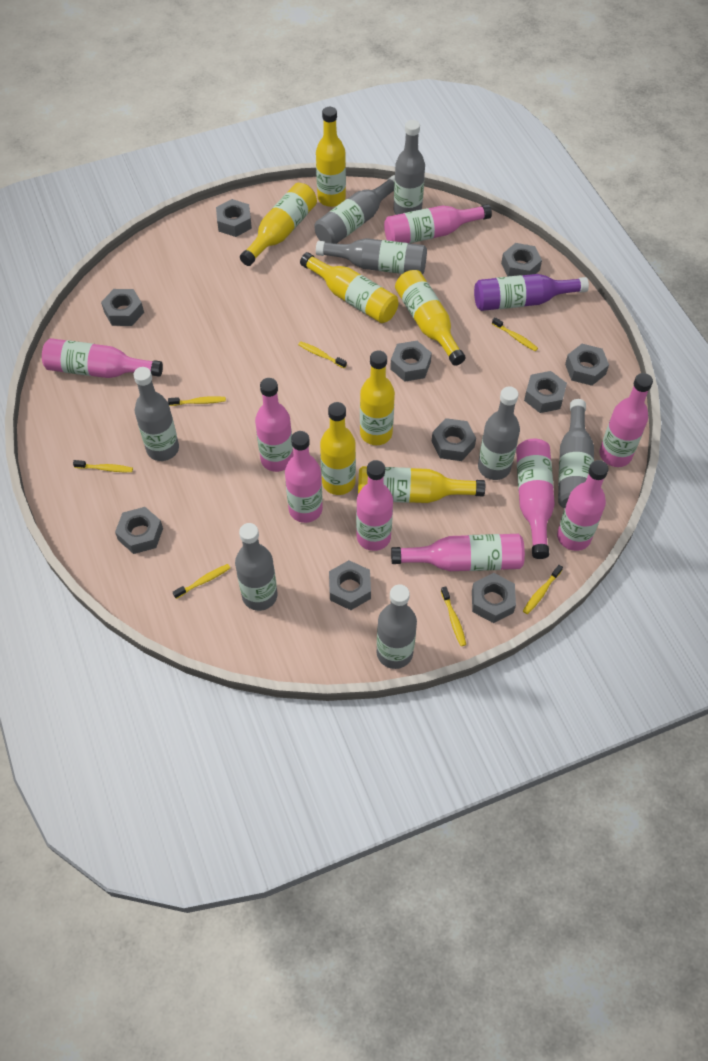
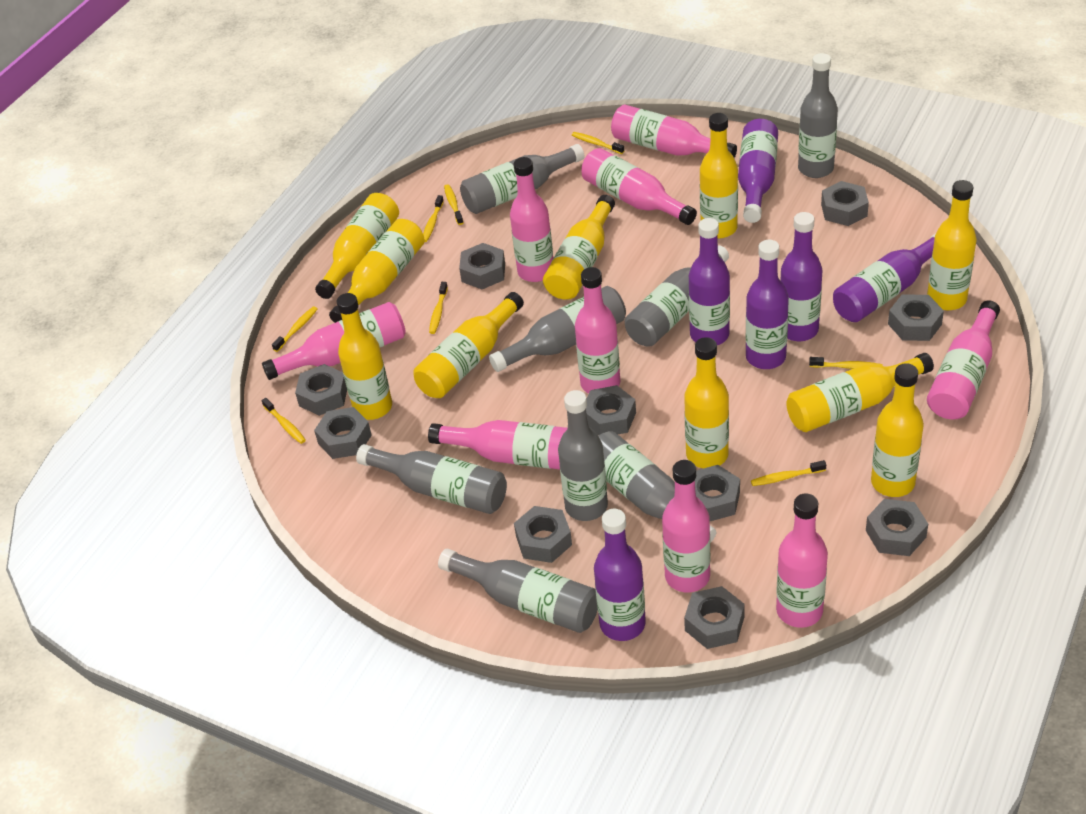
purple bottle: 1 -> 6
yellow bottle: 7 -> 10
yellow toothbrush: 7 -> 8

